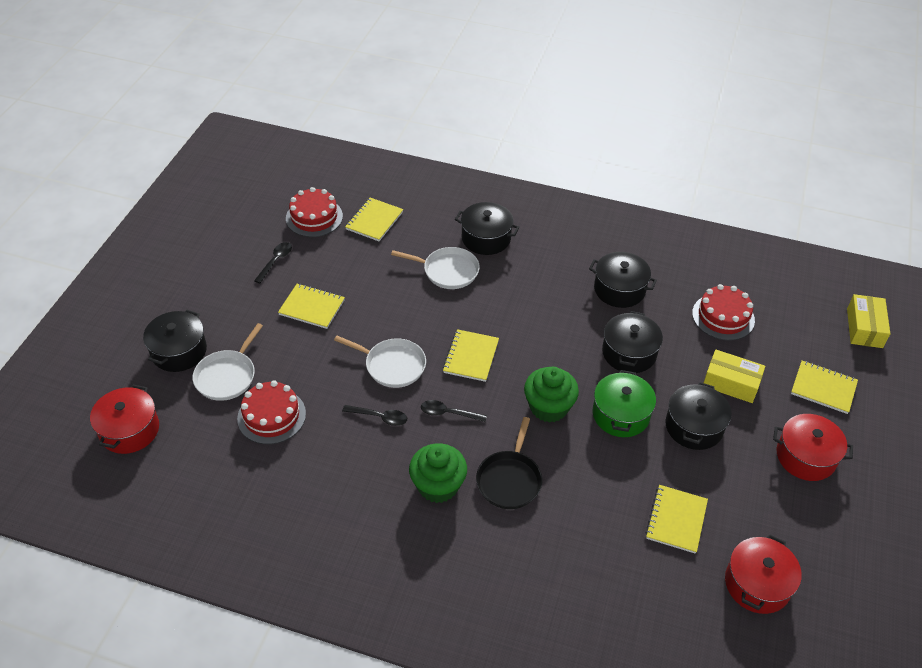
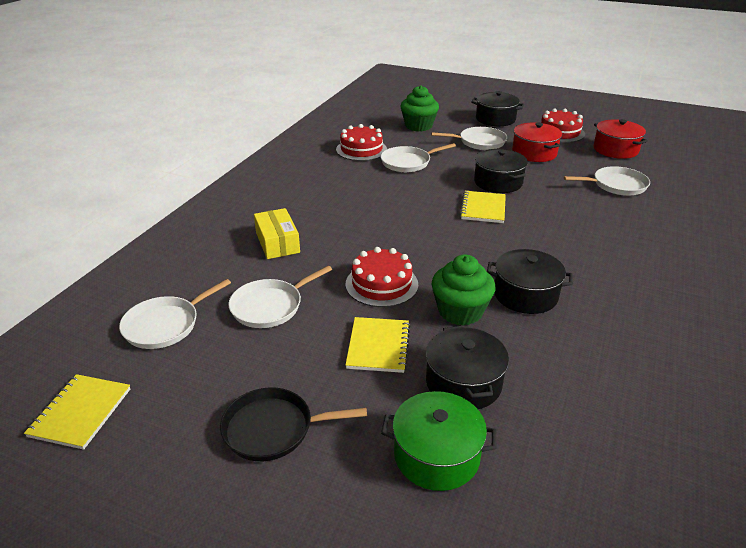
black pot: 5 -> 4
black spoon: 3 -> 0
red pot: 3 -> 2
white pan: 3 -> 5
yellow box: 2 -> 1
yellow notebook: 5 -> 3

